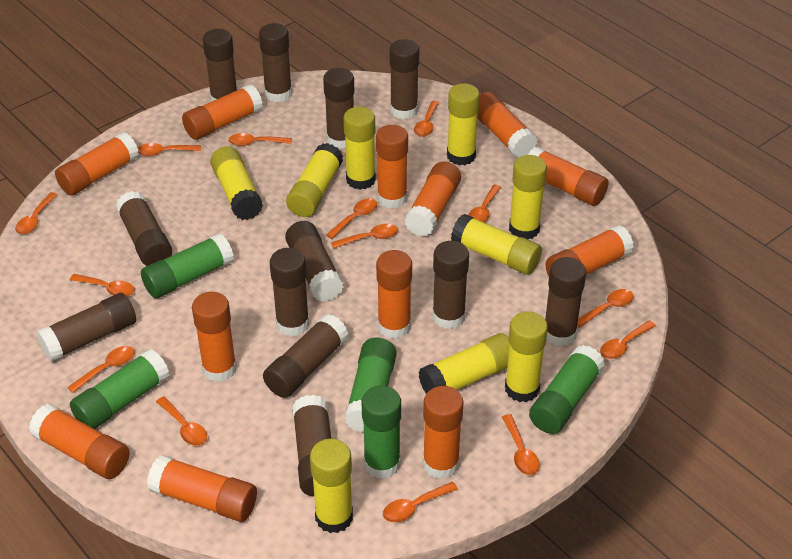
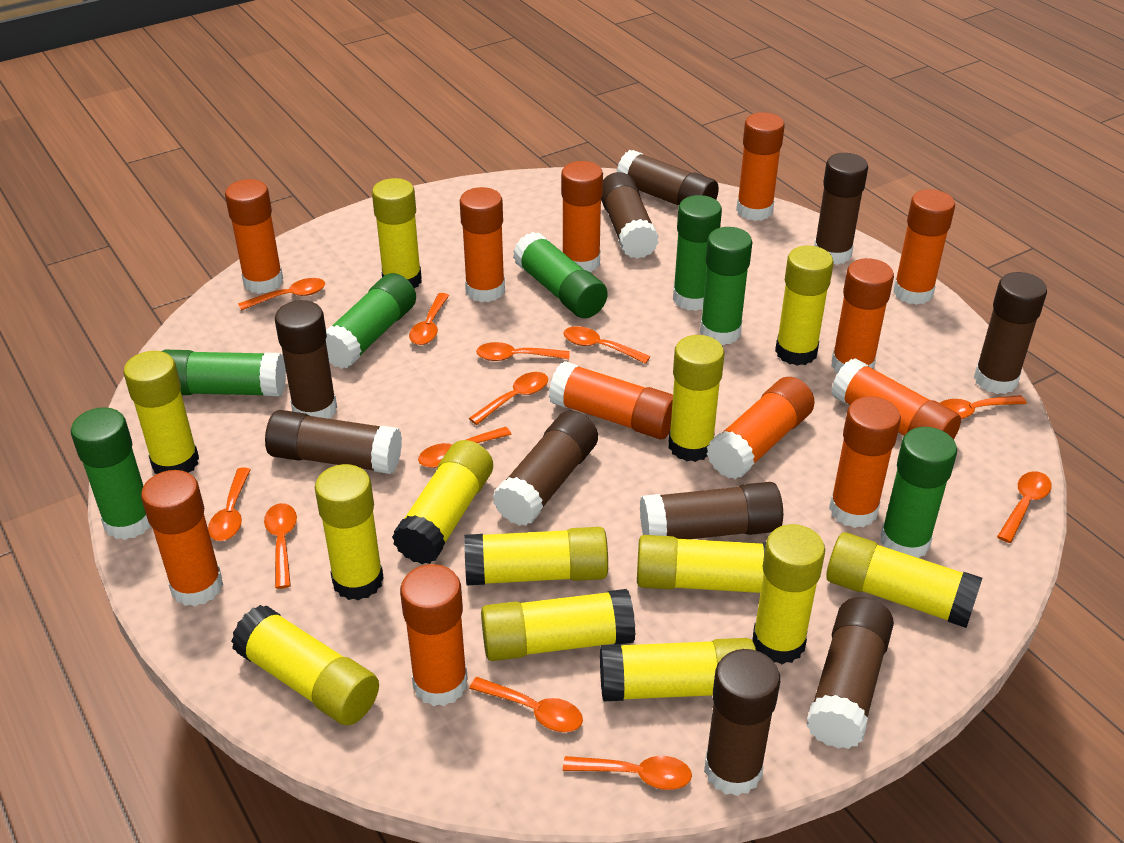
brown glue stick: 12 -> 10
green glue stick: 5 -> 7
orange spoon: 14 -> 12
yellow glue stick: 9 -> 13

